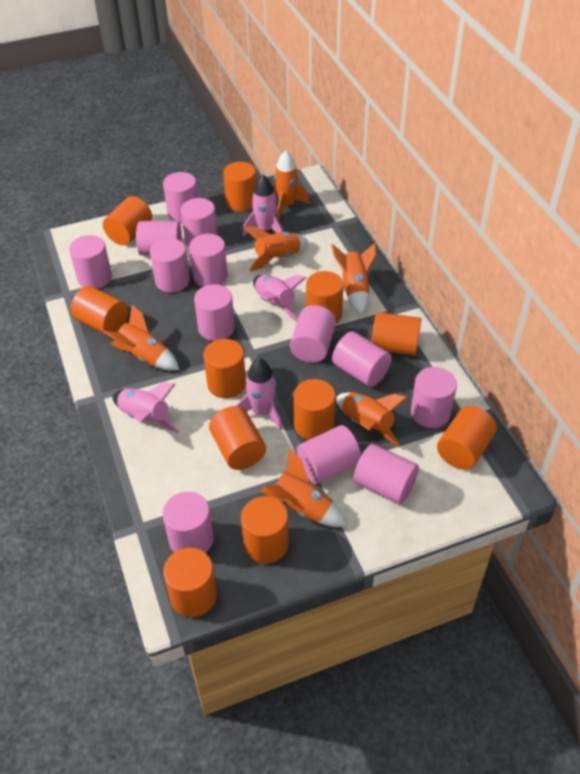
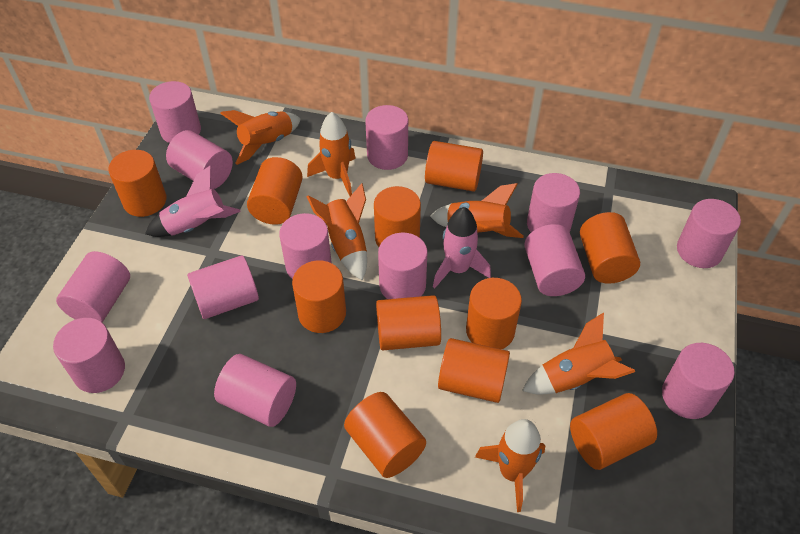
pink rocket: 4 -> 2

